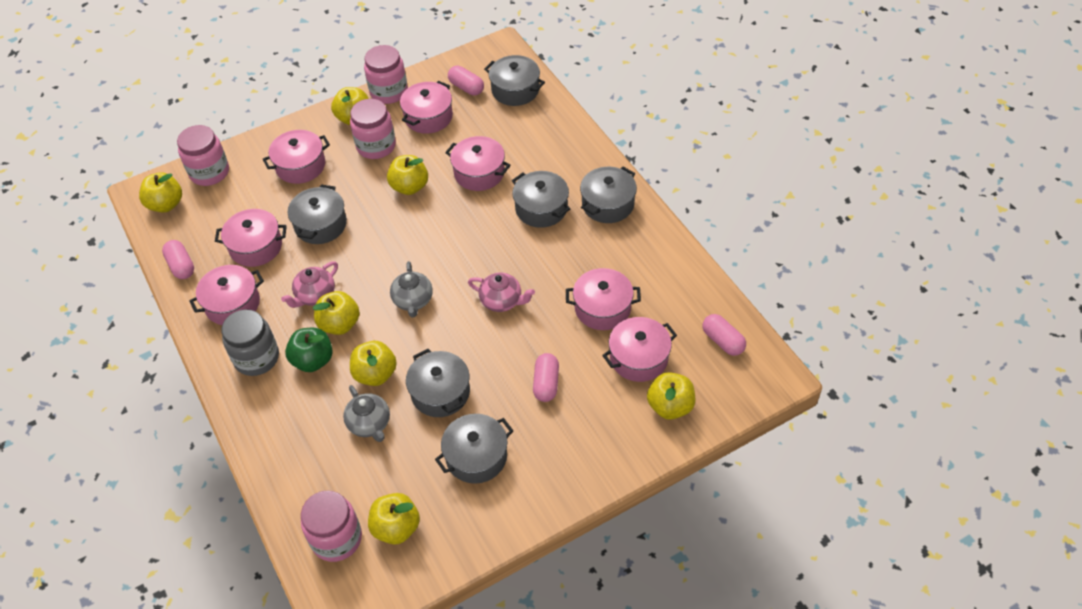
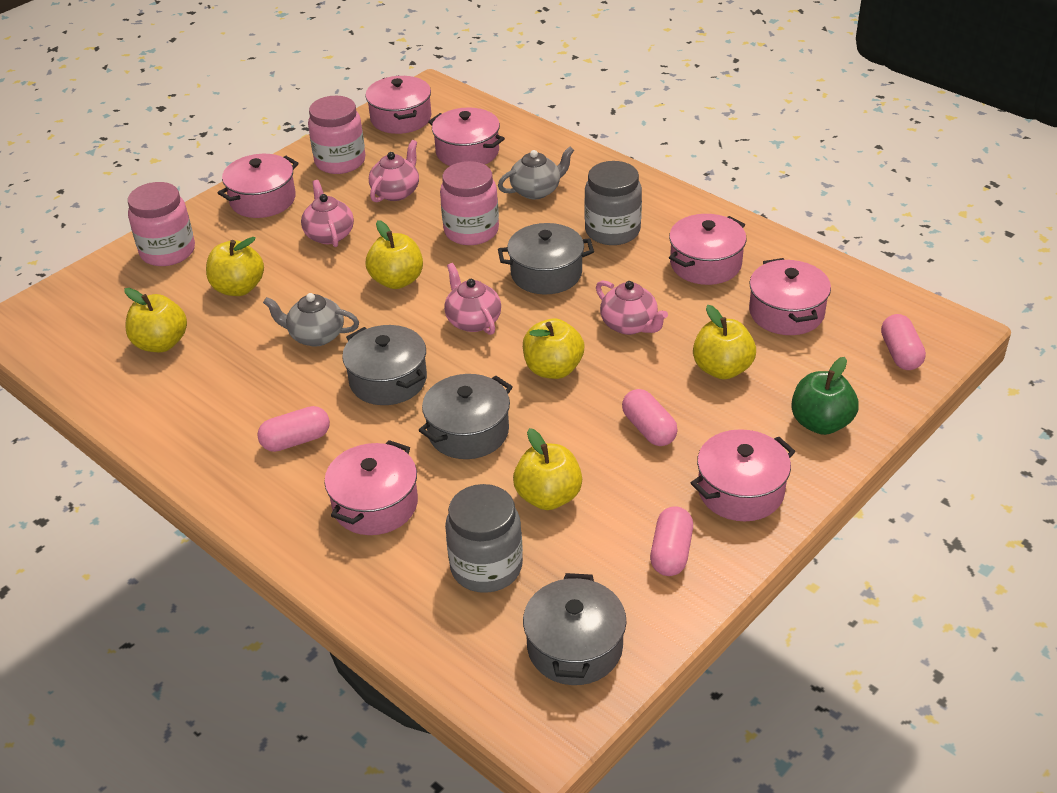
grey jar: 1 -> 2
grey pot: 6 -> 4
pink jar: 4 -> 3
pink teapot: 2 -> 4
yellow apple: 7 -> 6

